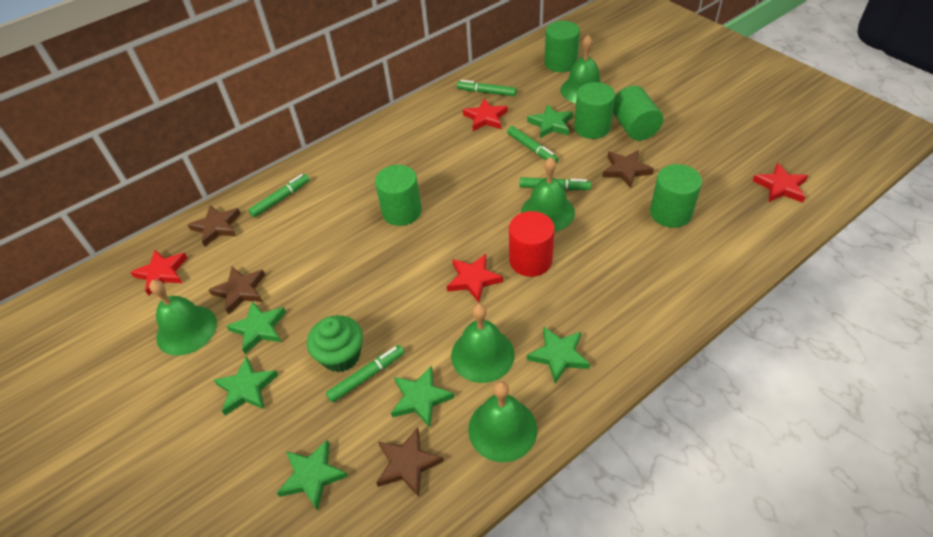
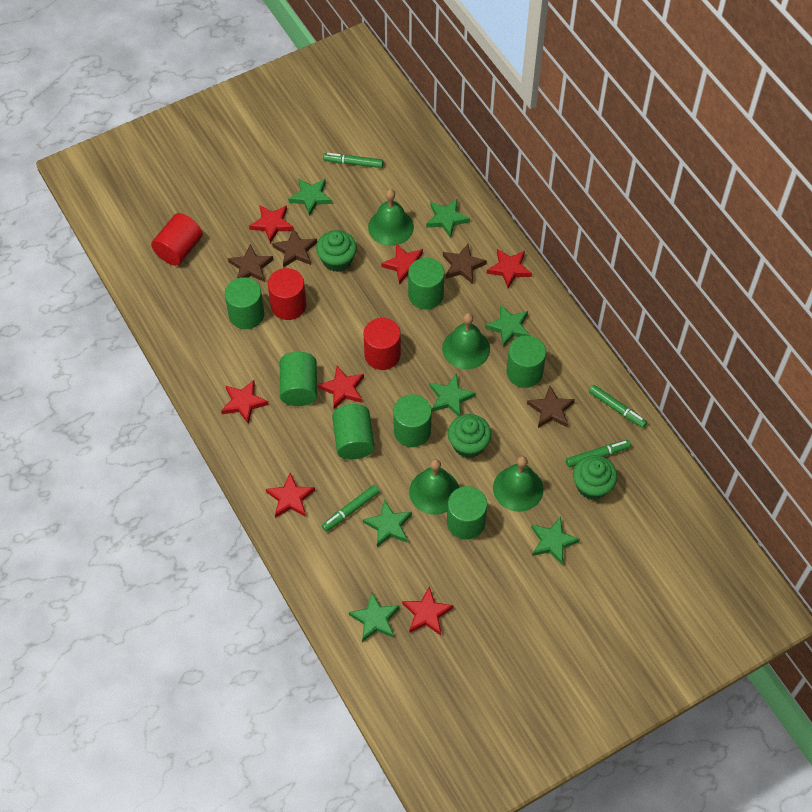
green bell: 5 -> 4
green cupcake: 1 -> 3
green cylinder: 5 -> 7
green marker: 5 -> 4
green star: 6 -> 7
red cylinder: 1 -> 3
red star: 4 -> 7

